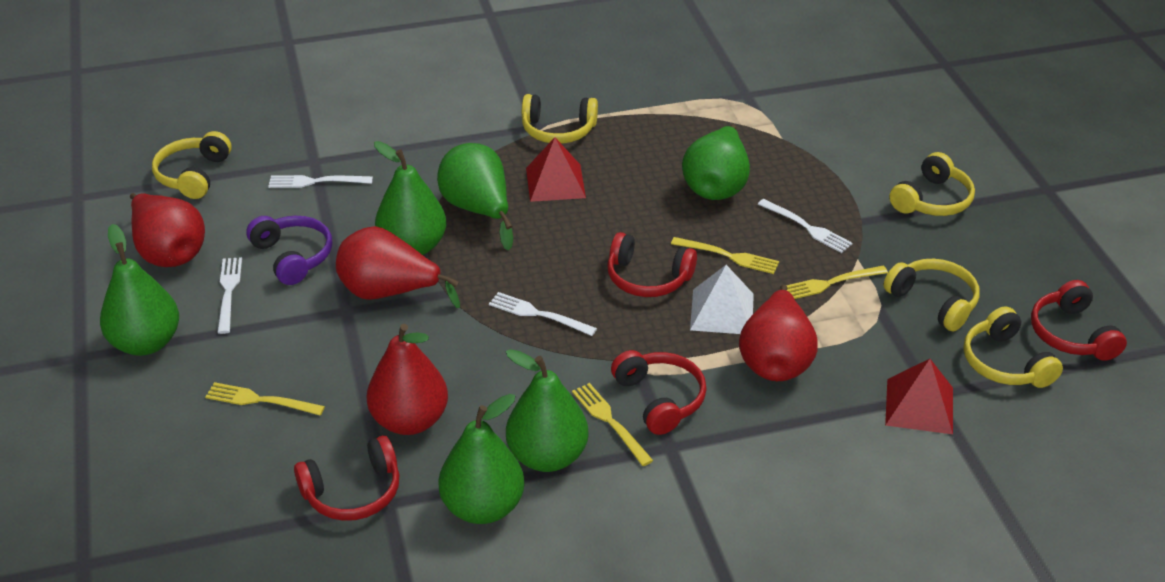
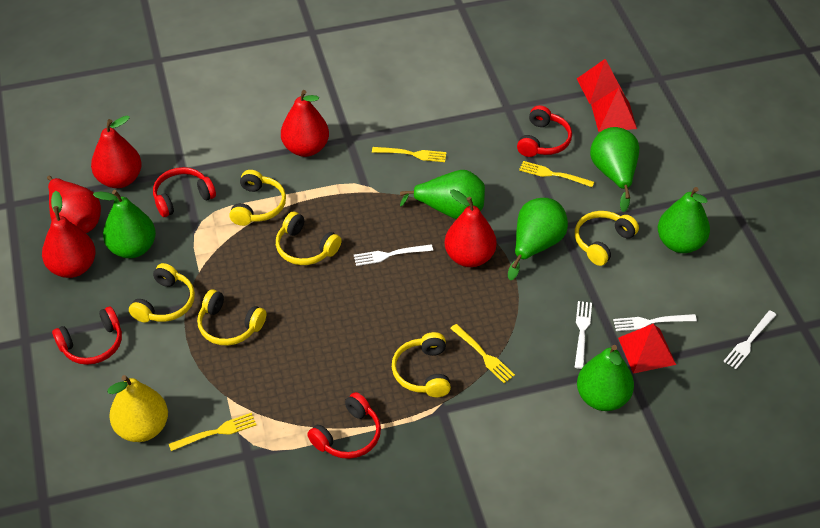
purple headphones: 1 -> 0
red pear: 4 -> 5
red pyramid: 2 -> 3
white pyramid: 1 -> 0
yellow headphones: 5 -> 6
yellow pear: 0 -> 1

